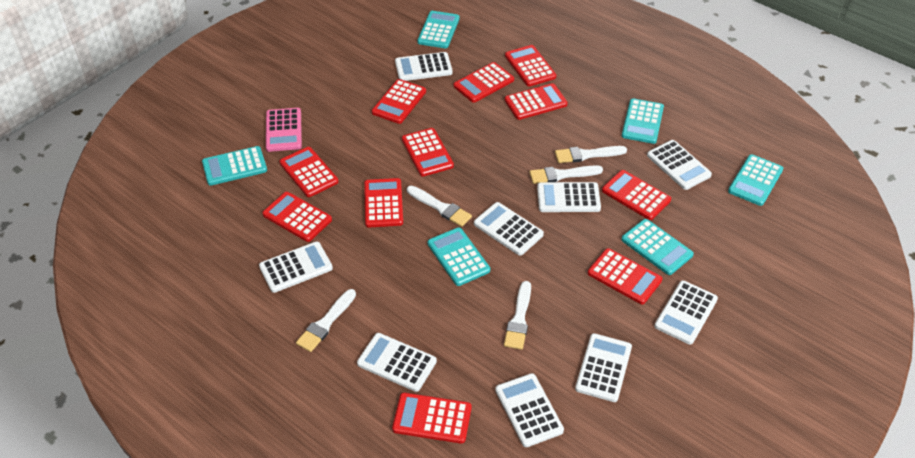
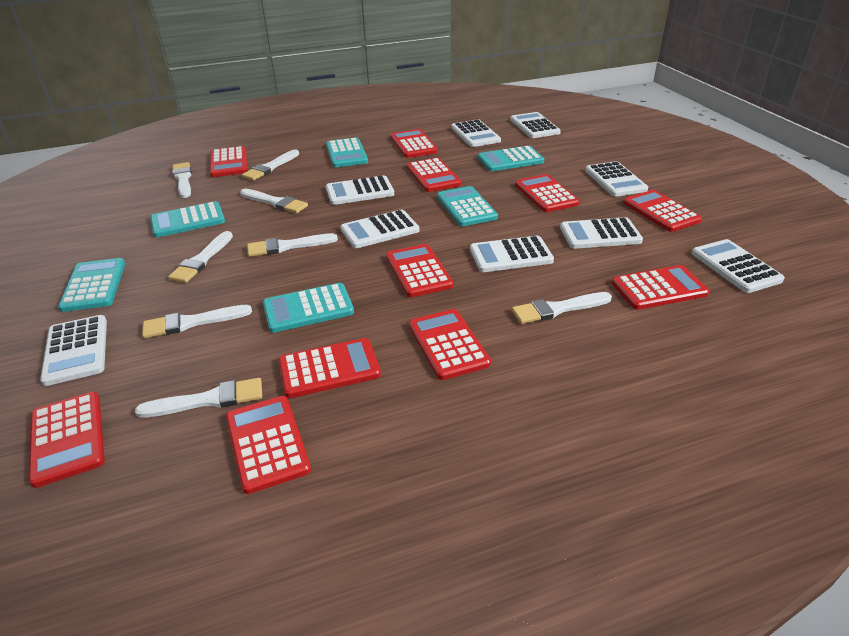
pink calculator: 1 -> 0
white brush: 5 -> 8

